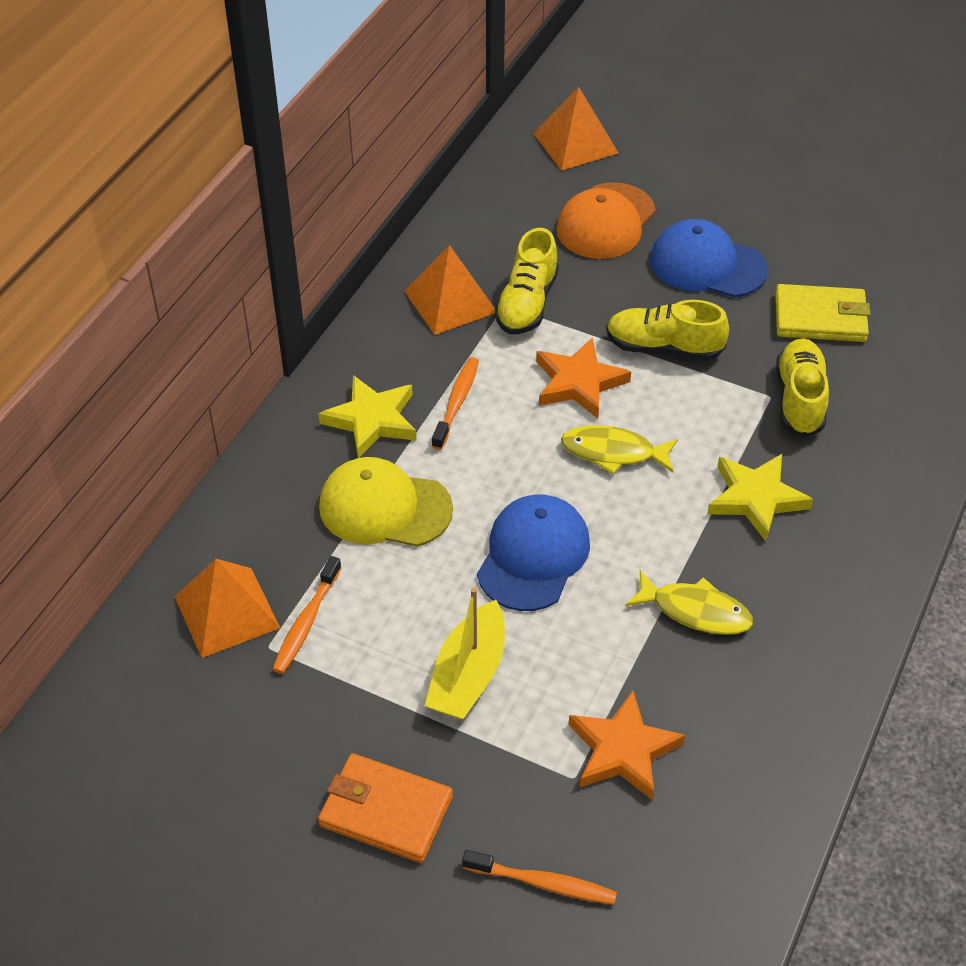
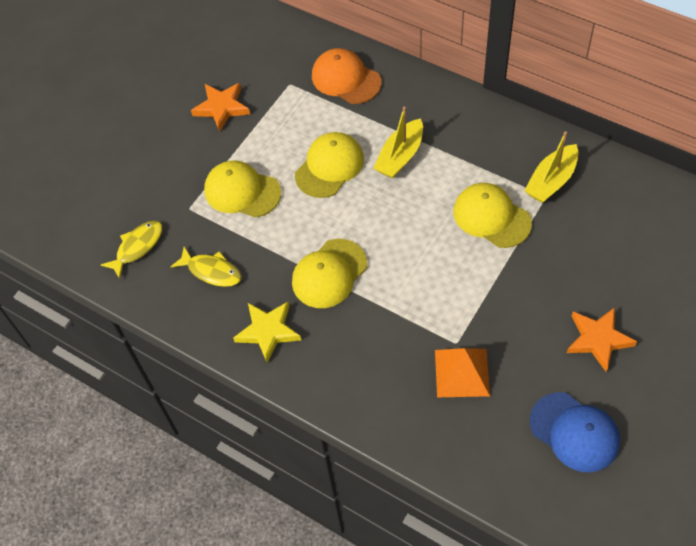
blue cap: 2 -> 1
orange pyramid: 3 -> 1
orange toothbrush: 3 -> 0
orange wallet: 1 -> 0
yellow boat: 1 -> 2
yellow cap: 1 -> 4
yellow shoe: 3 -> 0
yellow star: 2 -> 1
yellow wallet: 1 -> 0

